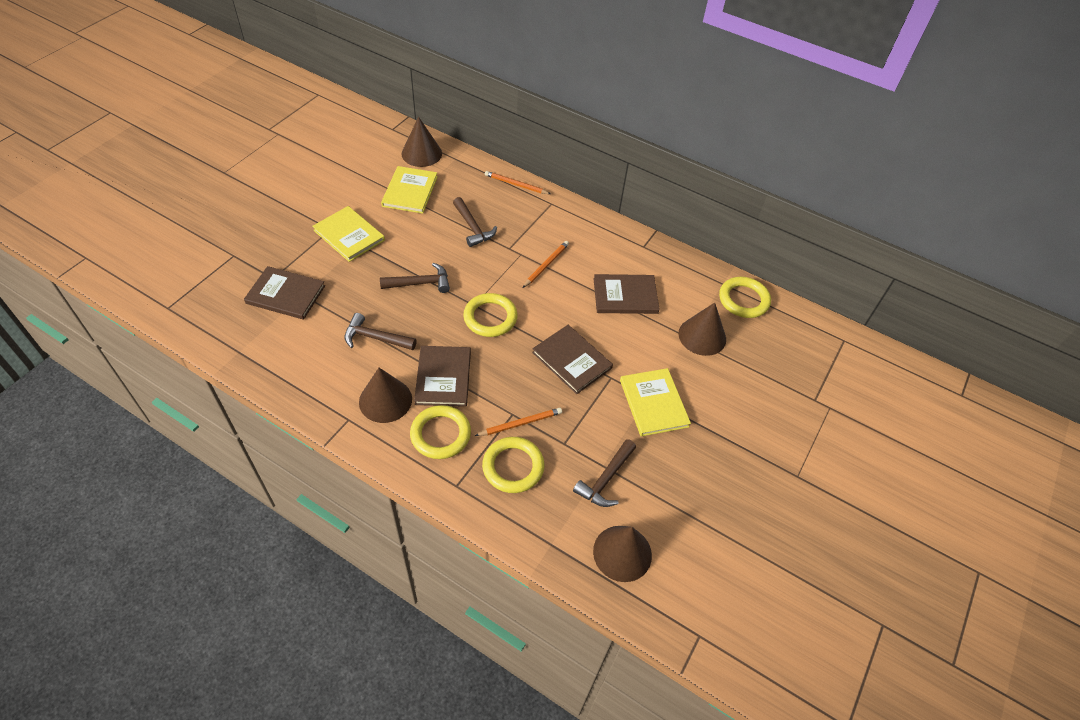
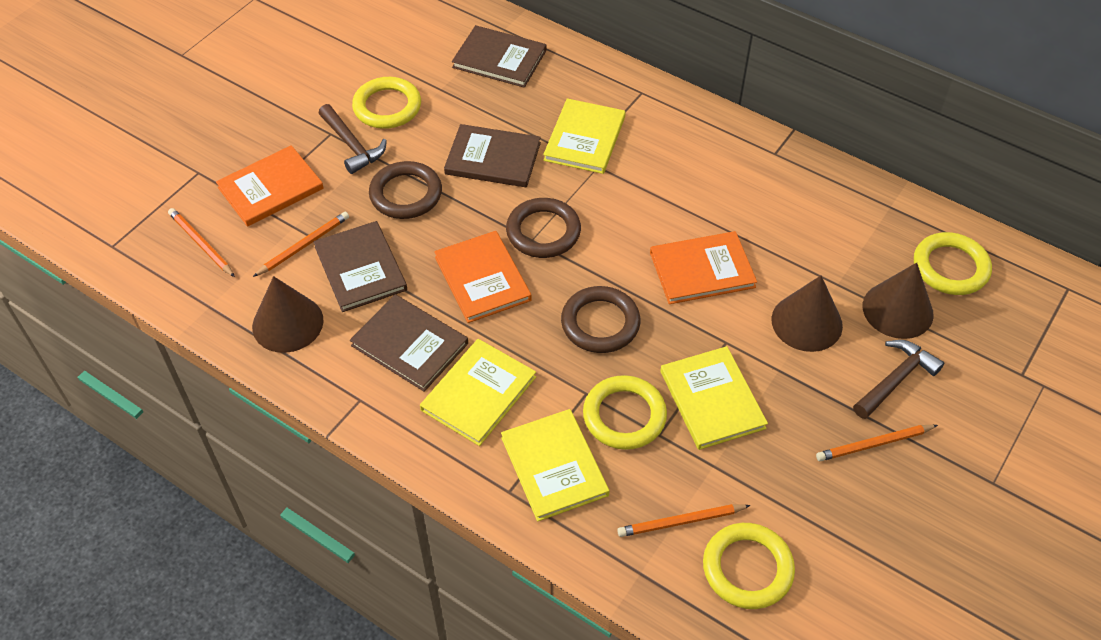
brown cone: 4 -> 3
brown hammer: 4 -> 2
brown ring: 0 -> 3
orange book: 0 -> 3
orange pencil: 3 -> 4
yellow book: 3 -> 4

